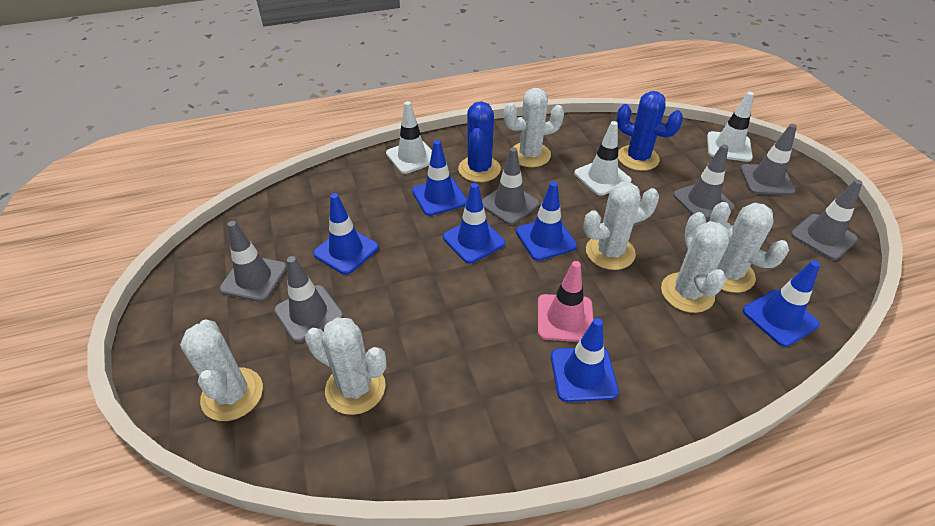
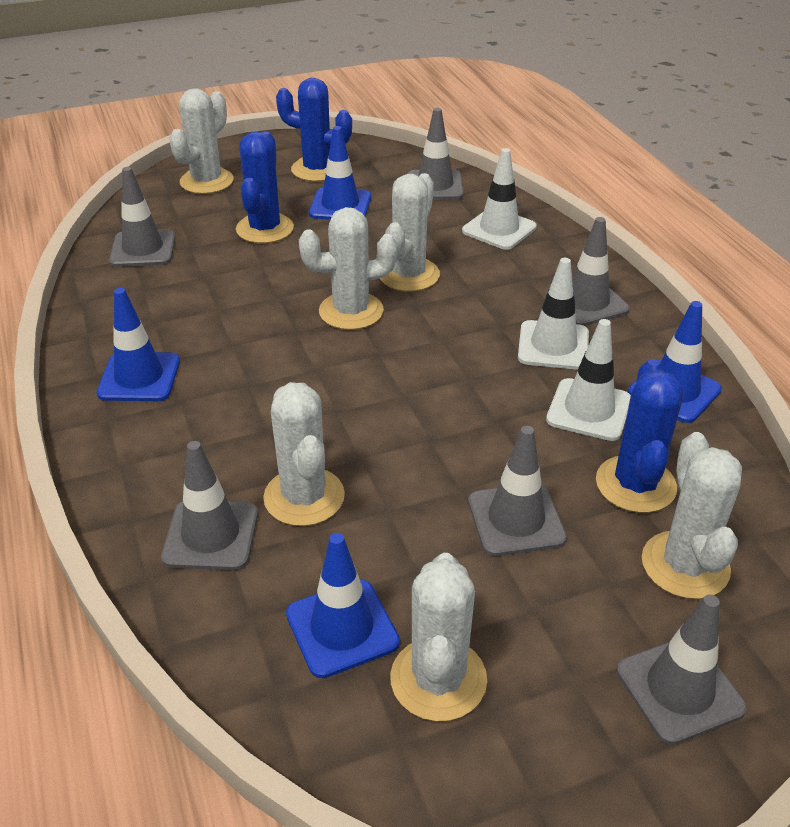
blue cactus: 2 -> 3
blue traffic cone: 6 -> 4
pink traffic cone: 1 -> 0

